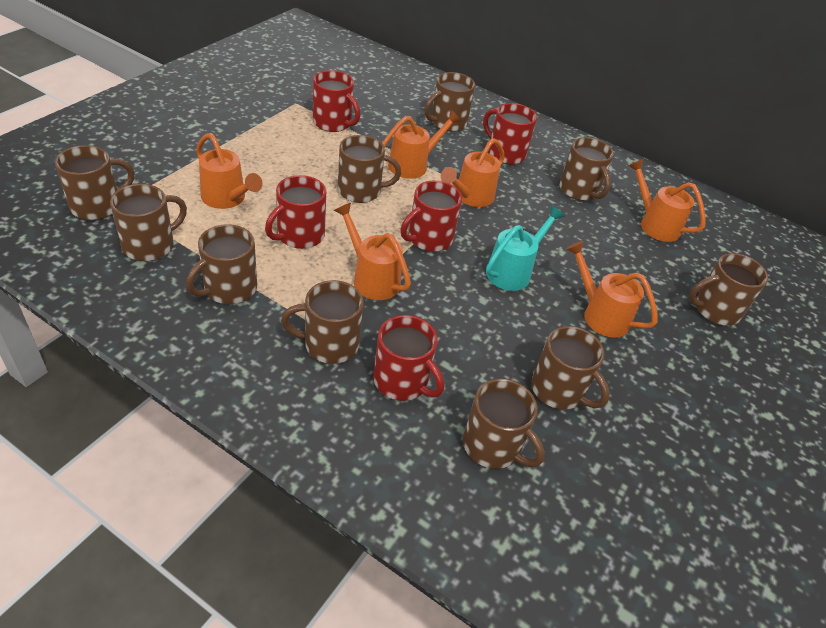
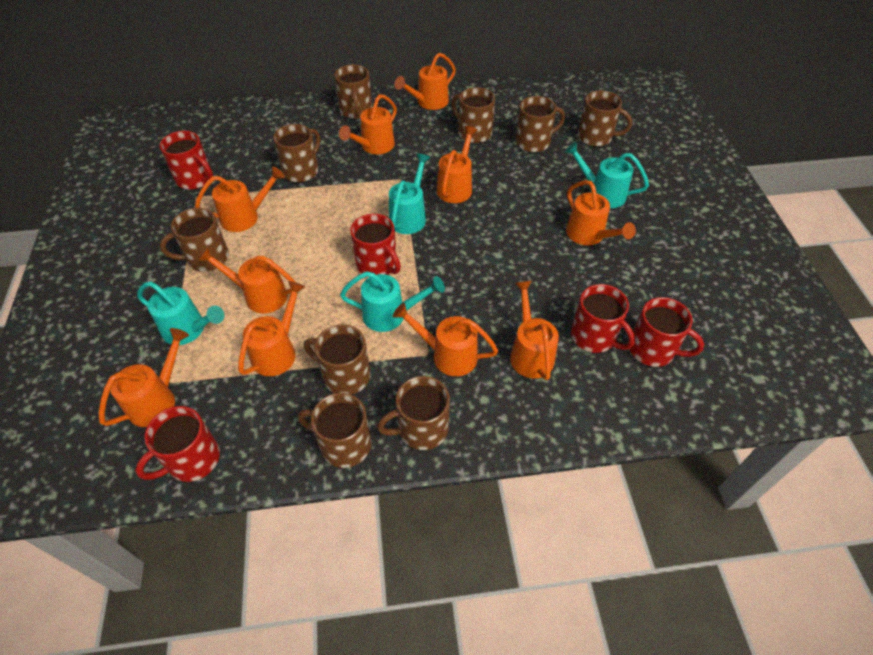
brown mug: 10 -> 9
orange watering can: 6 -> 10
turquoise watering can: 1 -> 4

